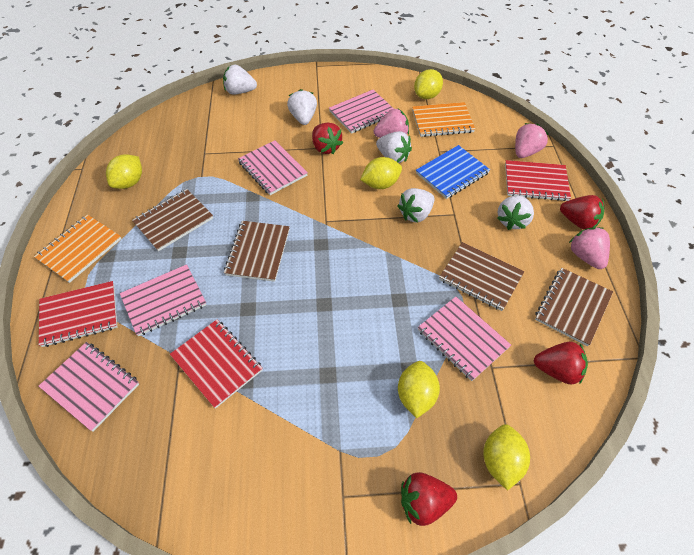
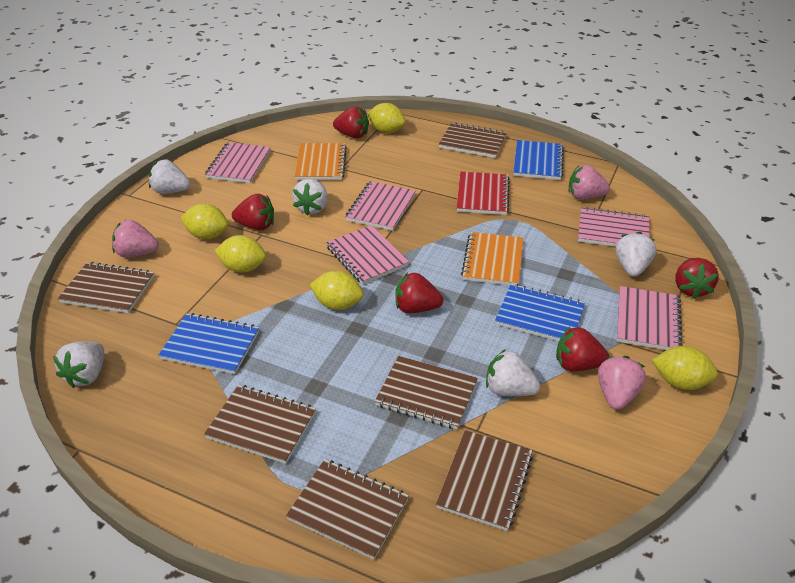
blue notebook: 1 -> 3
brown notebook: 4 -> 6
red notebook: 3 -> 1
red strawberry: 4 -> 5

